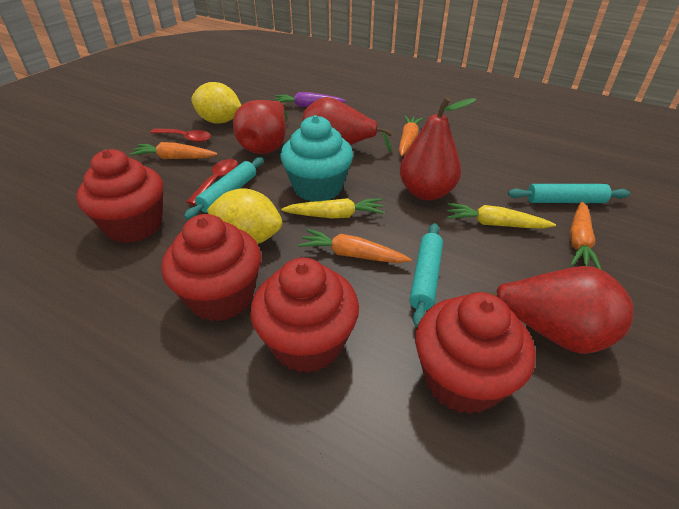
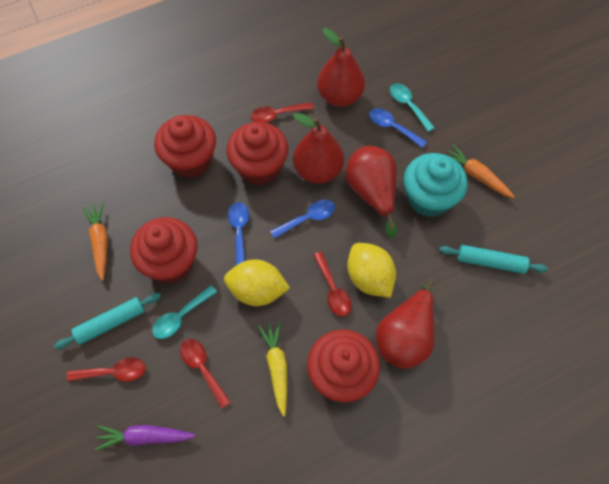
blue spoon: 0 -> 3
orange carrot: 4 -> 2
red spoon: 2 -> 4
turquoise rolling pin: 3 -> 2
turquoise spoon: 0 -> 2
yellow carrot: 2 -> 1

